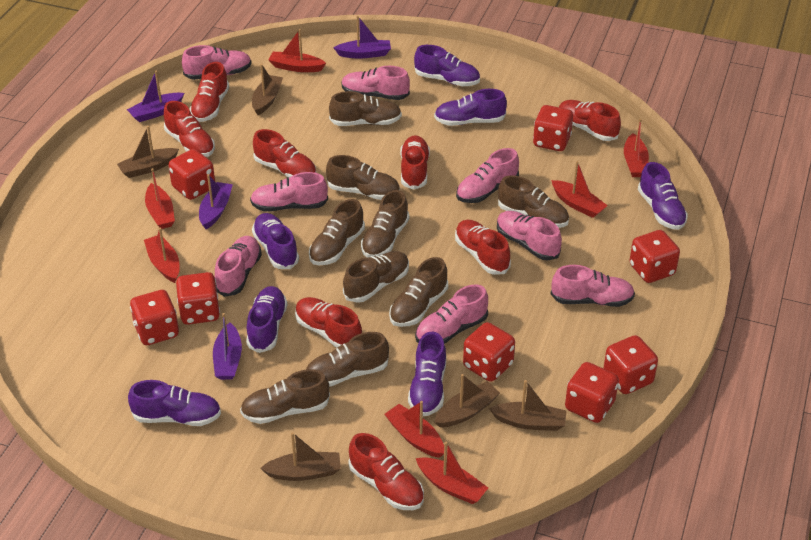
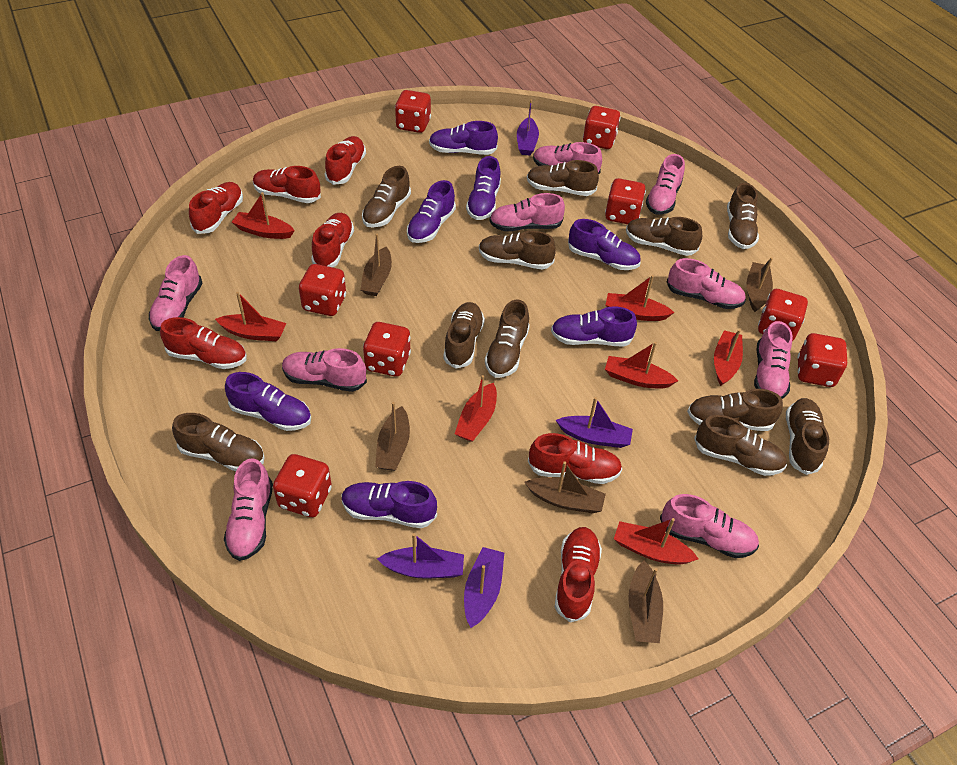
brown shoe: 9 -> 11
pink shoe: 8 -> 9
red shoe: 8 -> 7

